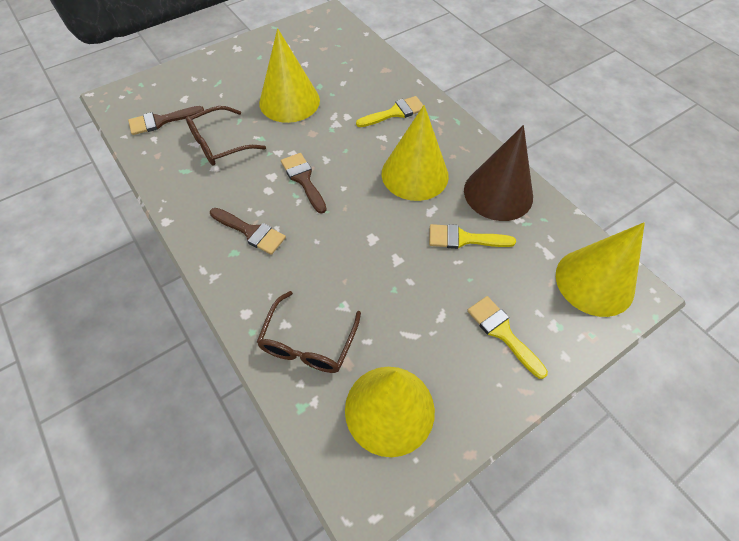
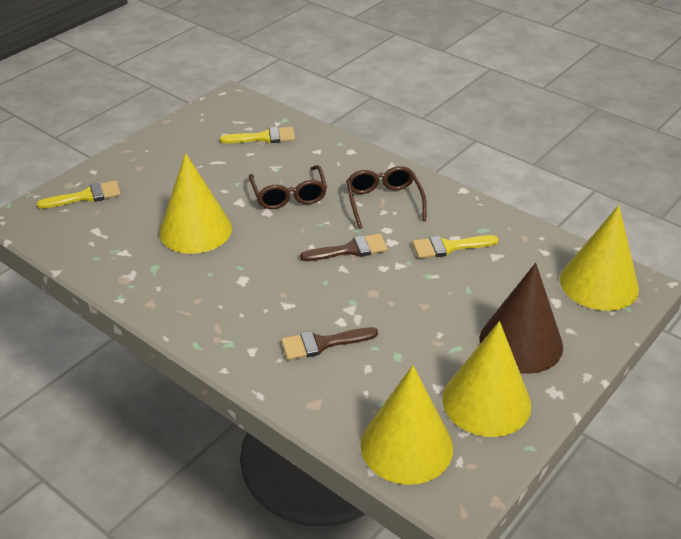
brown brush: 3 -> 2

